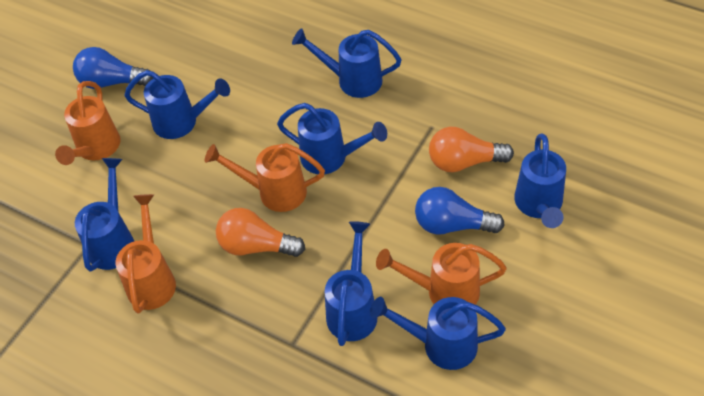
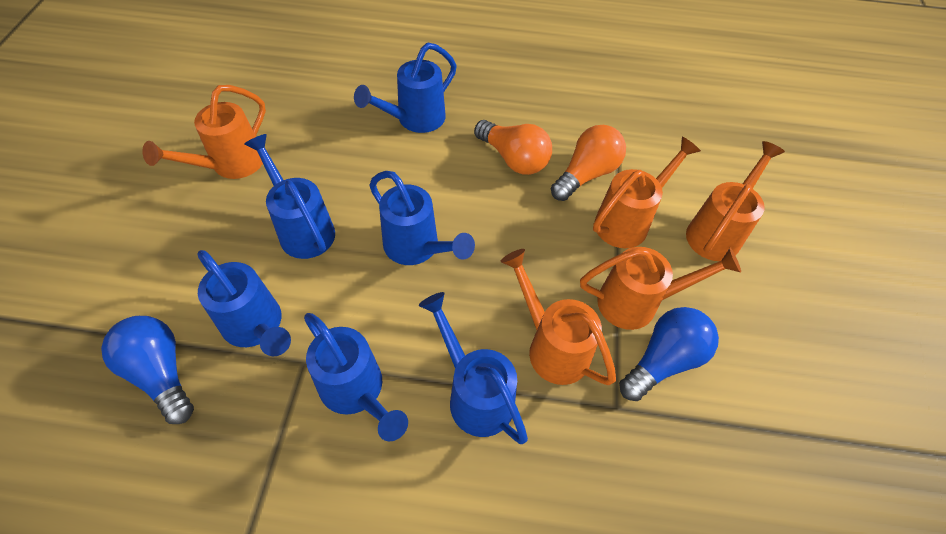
blue watering can: 7 -> 6
orange watering can: 4 -> 5

